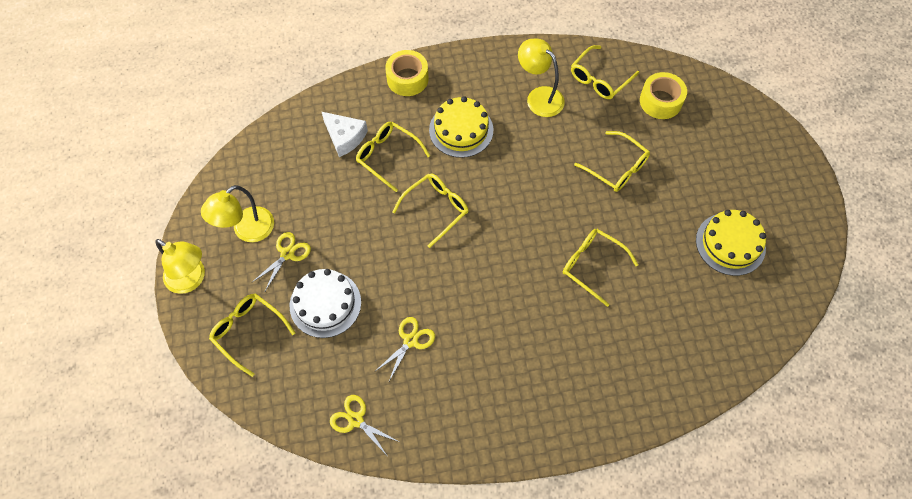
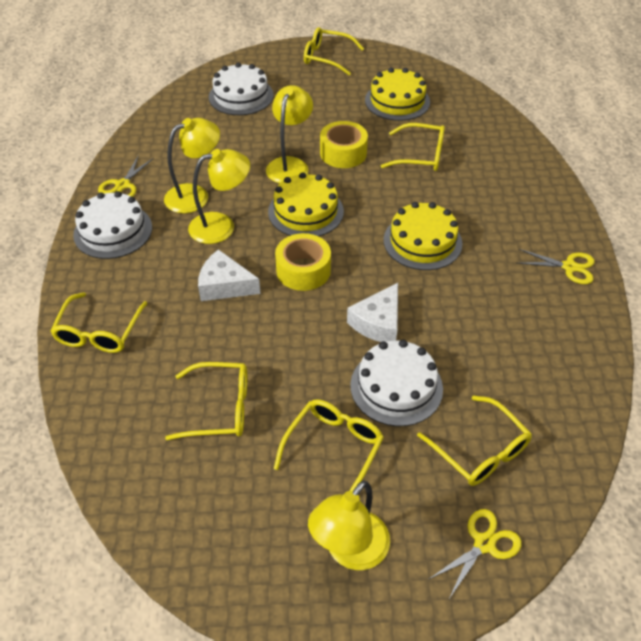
white cake: 1 -> 3
white cheese: 1 -> 2
yellow cake: 2 -> 3
yellow lamp: 3 -> 4

